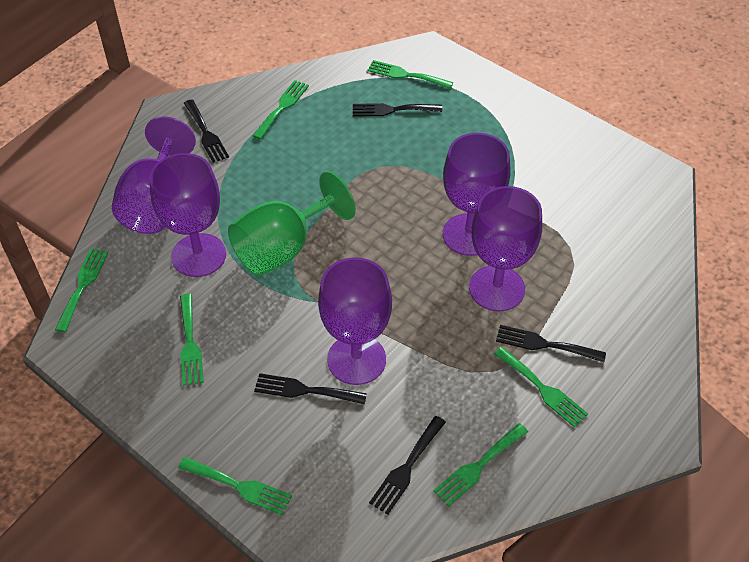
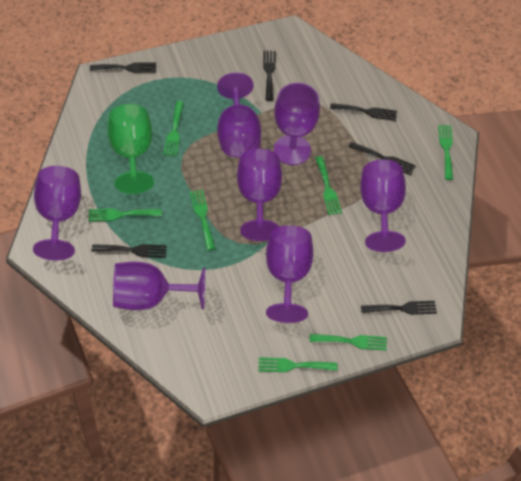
black fork: 5 -> 6
purple goblet: 5 -> 7

